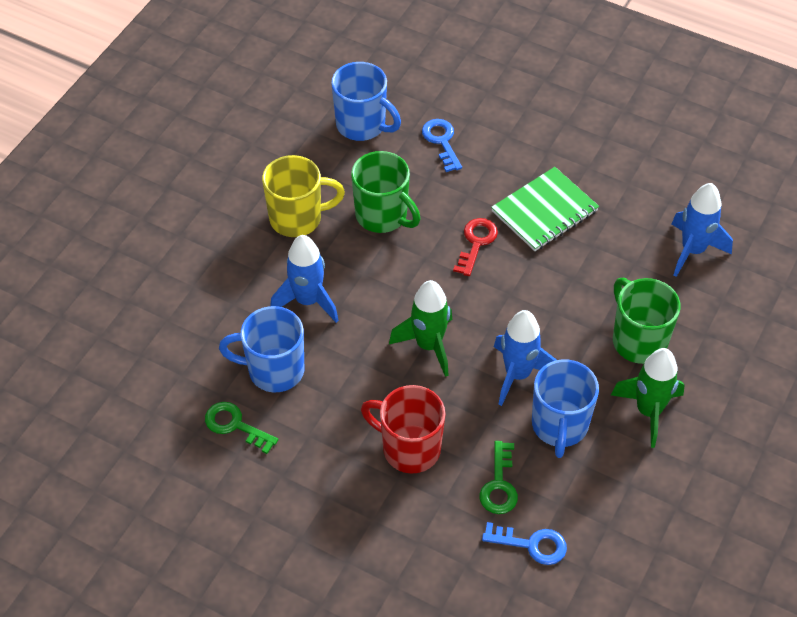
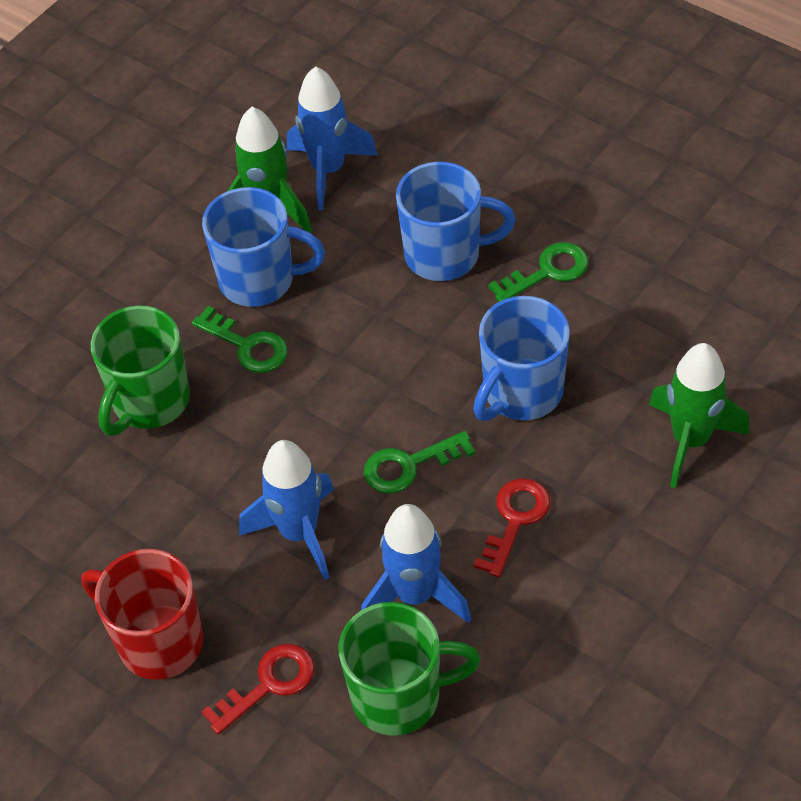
blue key: 2 -> 0
green key: 2 -> 3
green notebook: 1 -> 0
red key: 1 -> 2
yellow mug: 1 -> 0

